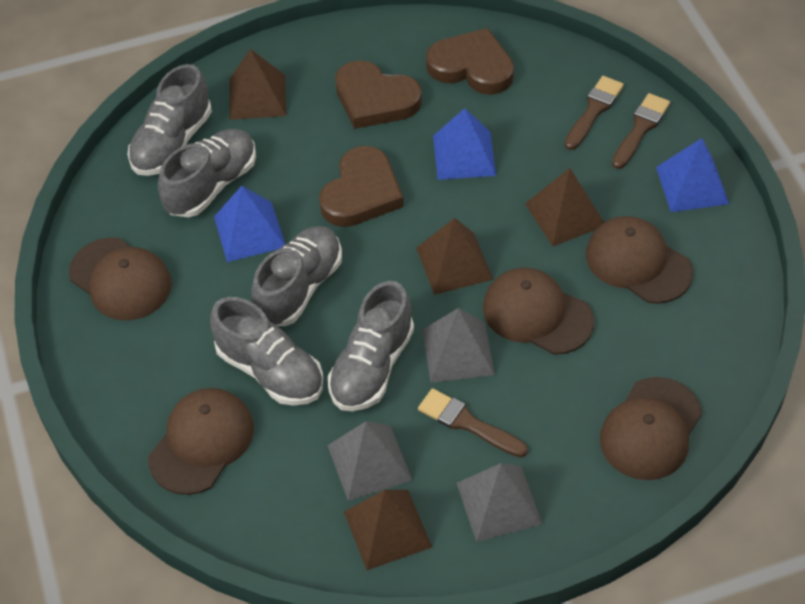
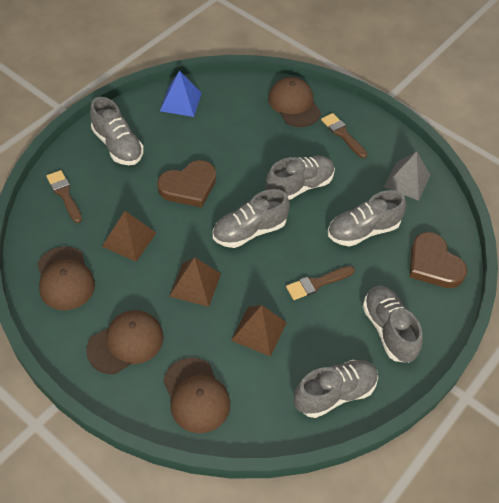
blue pyramid: 3 -> 1
brown cap: 5 -> 4
brown heart: 3 -> 2
brown pyramid: 4 -> 3
grey pyramid: 3 -> 1
grey shoe: 5 -> 6

